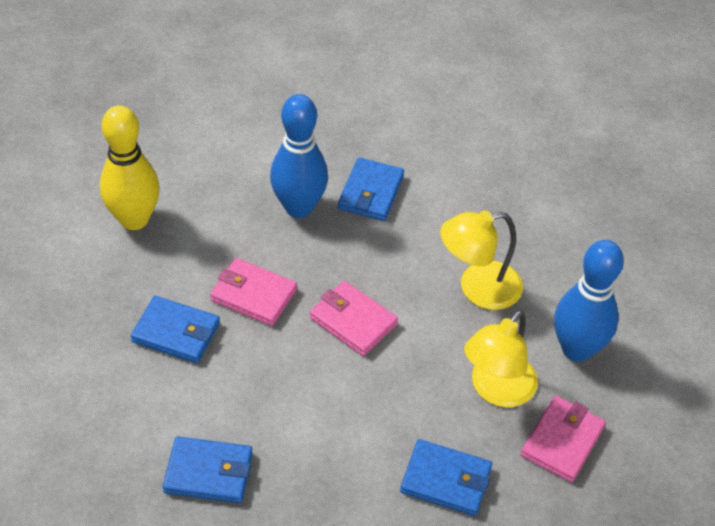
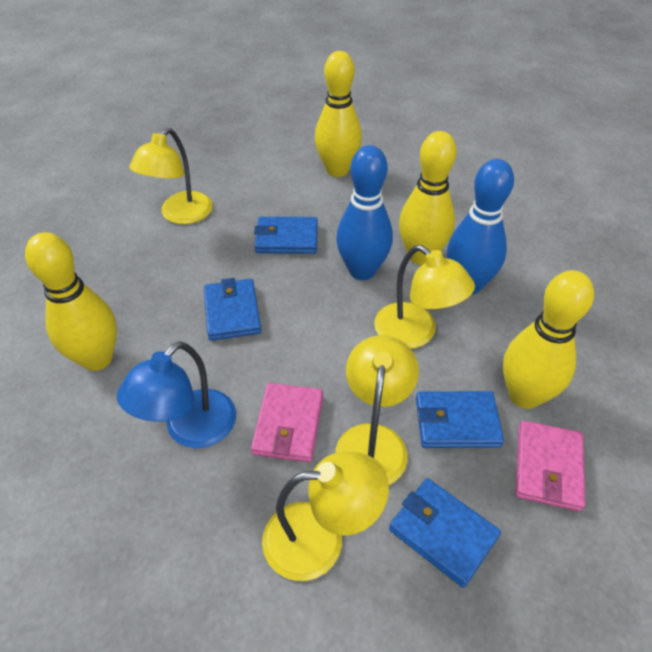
blue lamp: 0 -> 1
pink wallet: 3 -> 2
yellow bowling pin: 1 -> 4
yellow lamp: 2 -> 4

